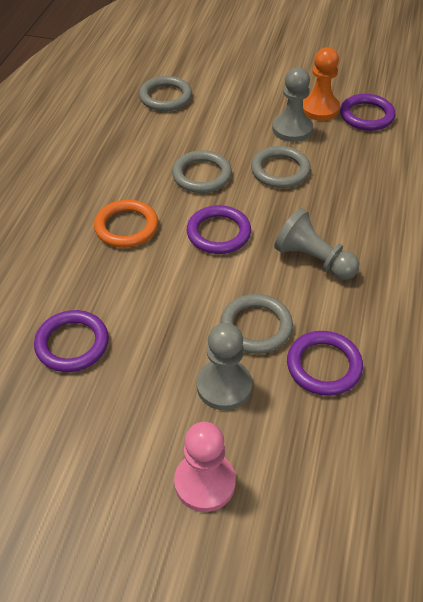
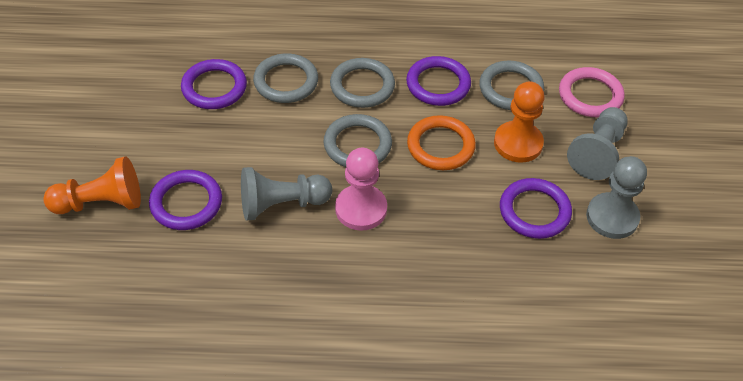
orange pawn: 1 -> 2
pink ring: 0 -> 1

